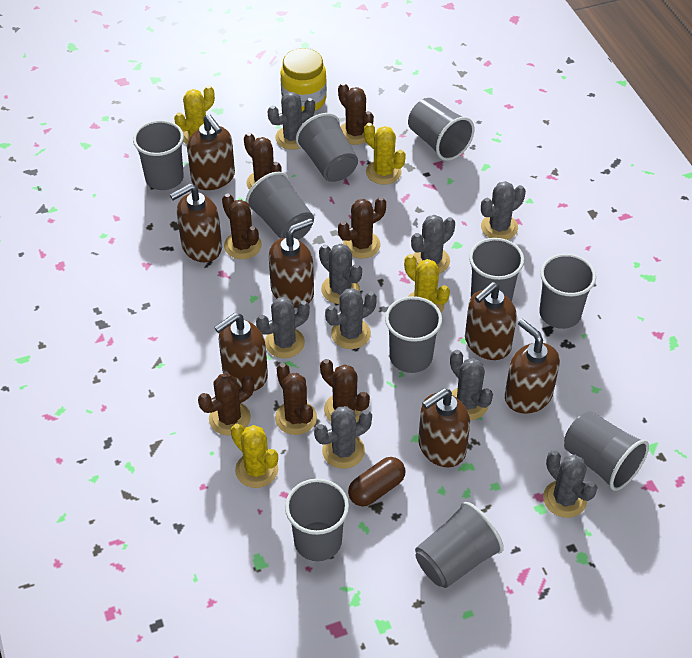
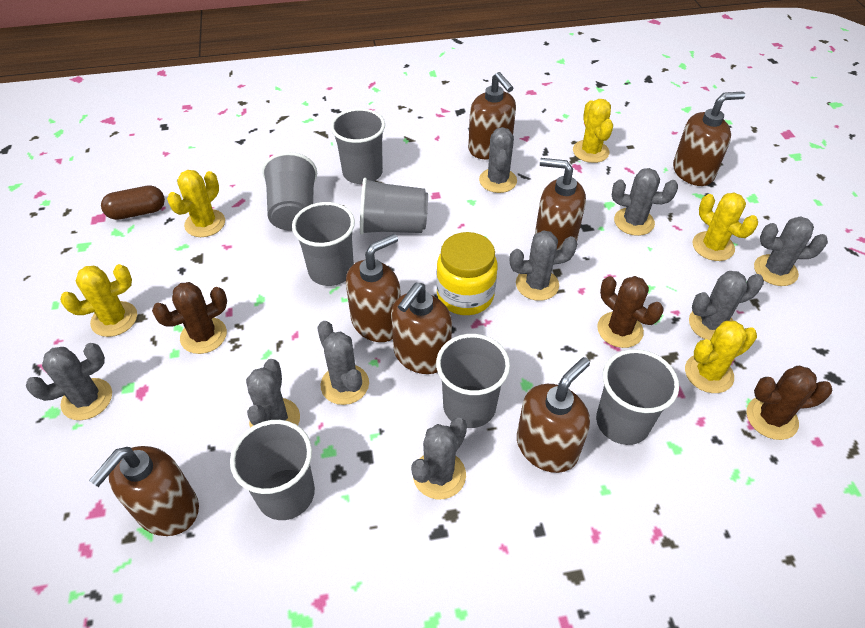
brown cactus: 7 -> 3
grey cup: 10 -> 7
yellow cactus: 4 -> 5

